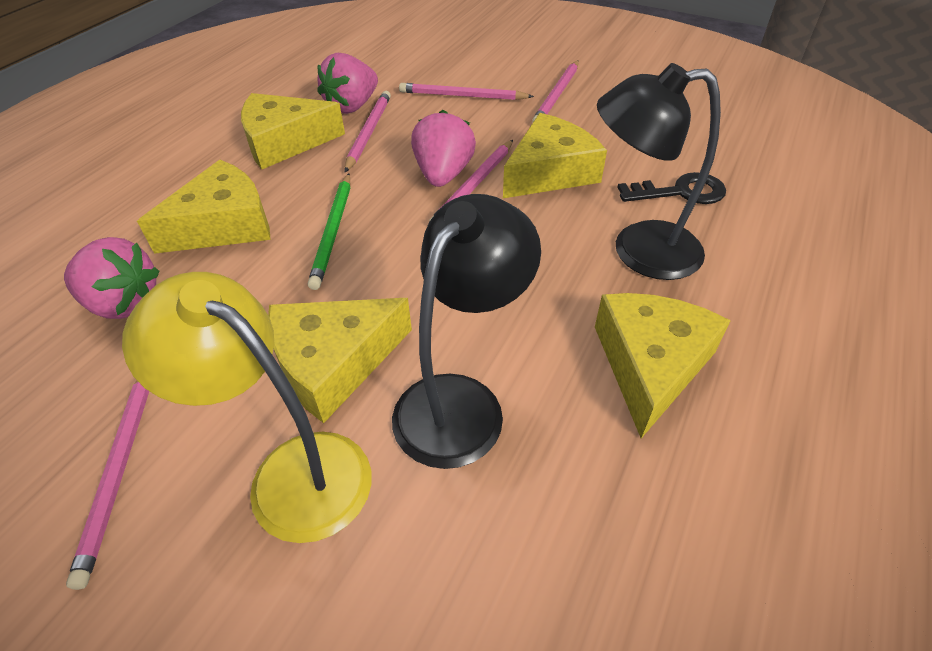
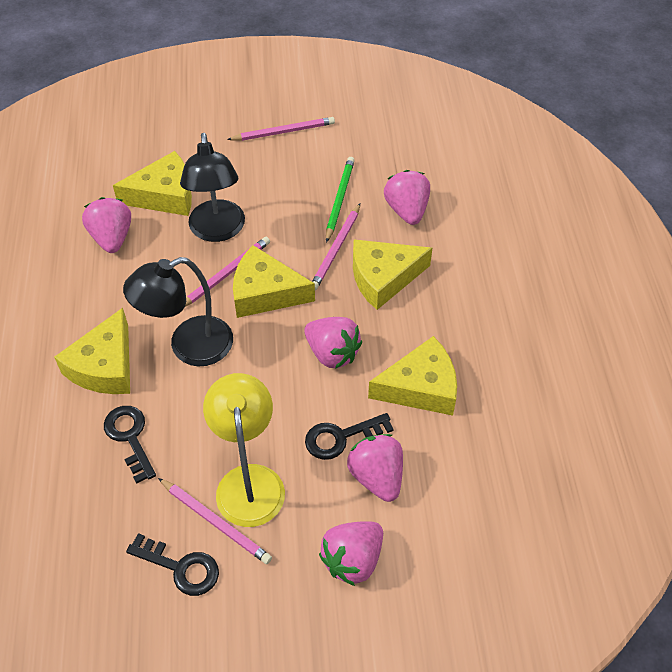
black key: 1 -> 3
pink pencil: 5 -> 4
pink strawberry: 3 -> 5

